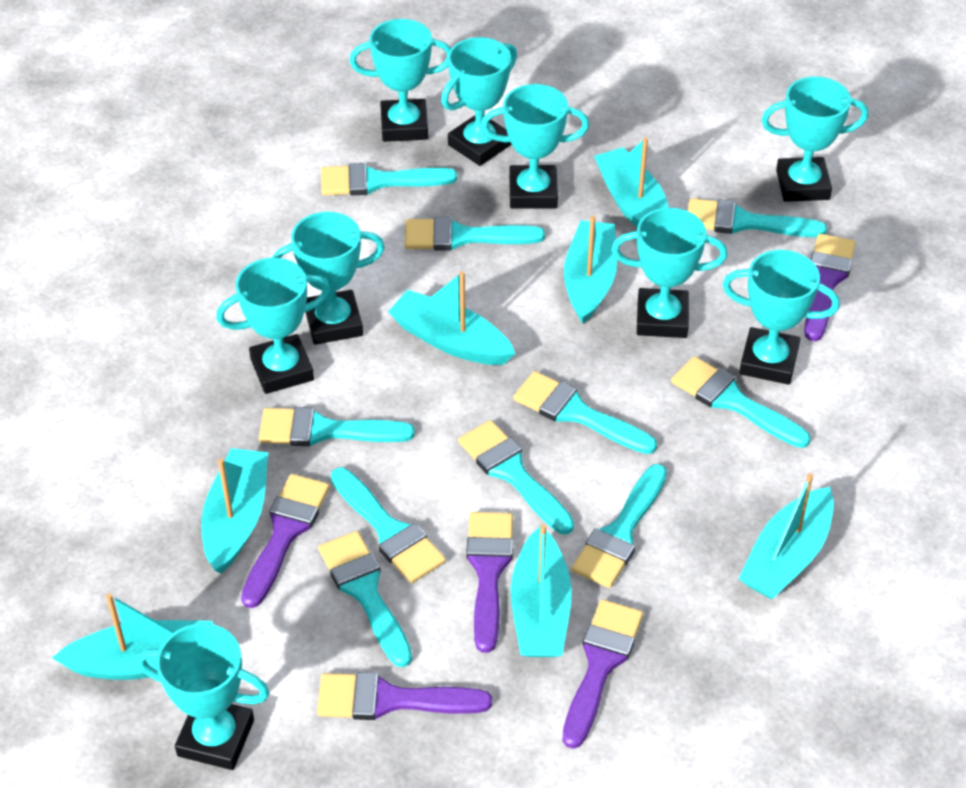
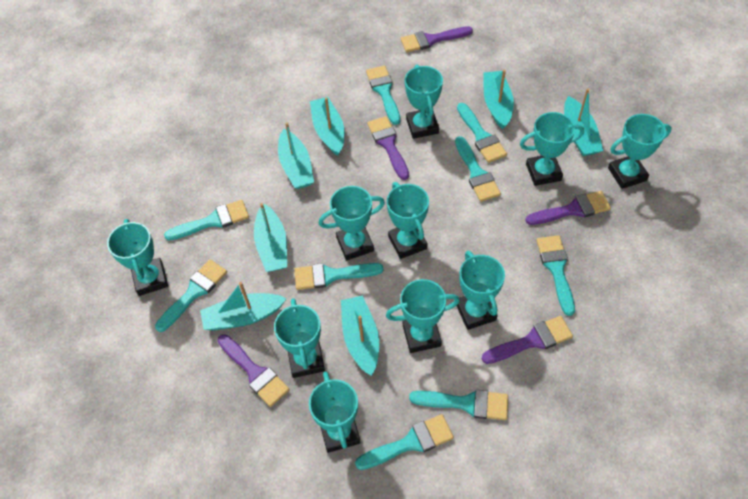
turquoise brush: 10 -> 9
turquoise trophy: 9 -> 10

